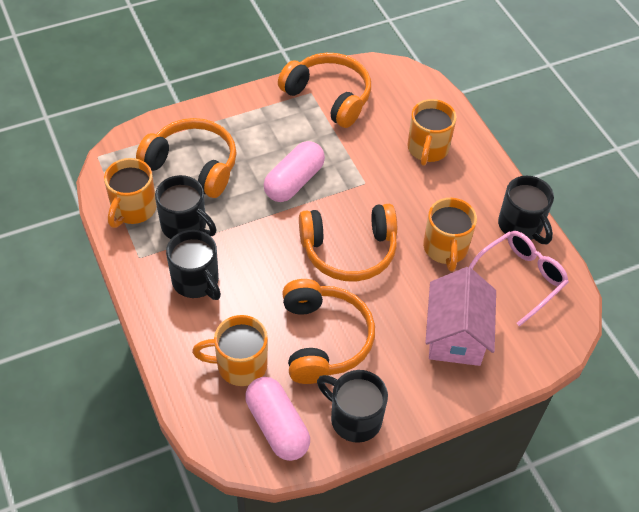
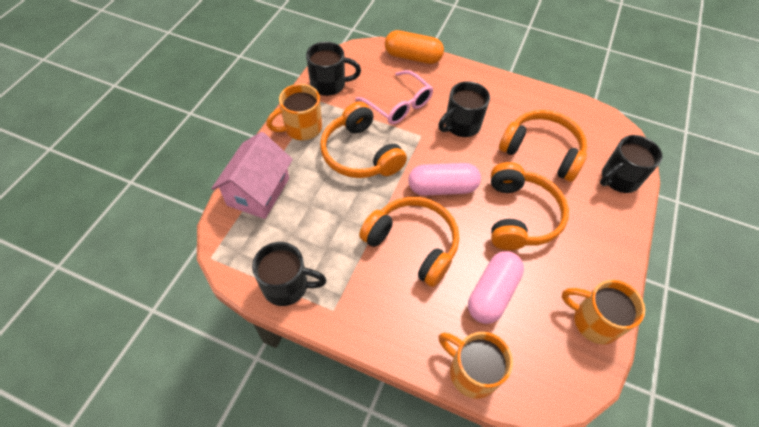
orange capsule: 0 -> 1
orange mug: 4 -> 3

